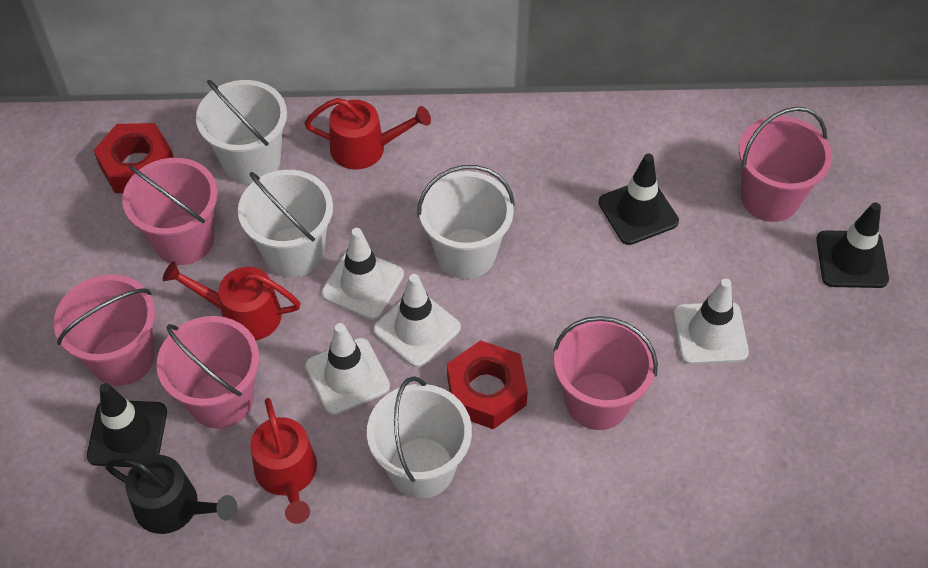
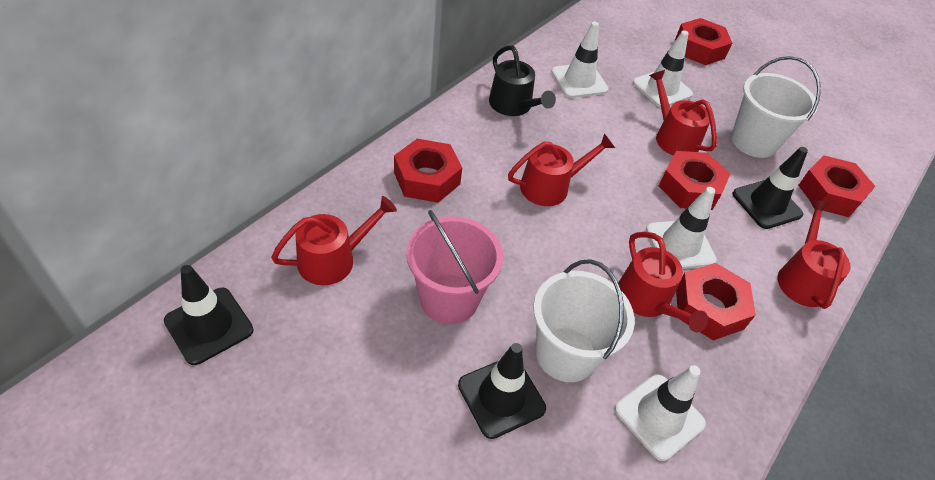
pink bucket: 5 -> 1
red nut: 2 -> 5
red watering can: 3 -> 5
white bucket: 4 -> 2

